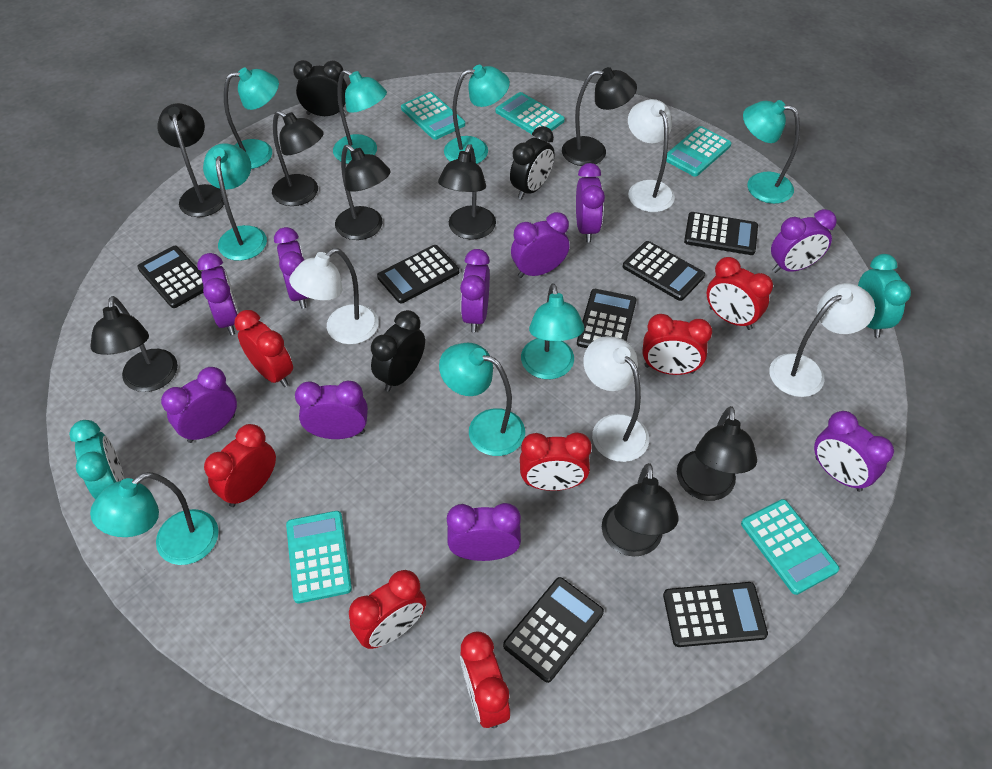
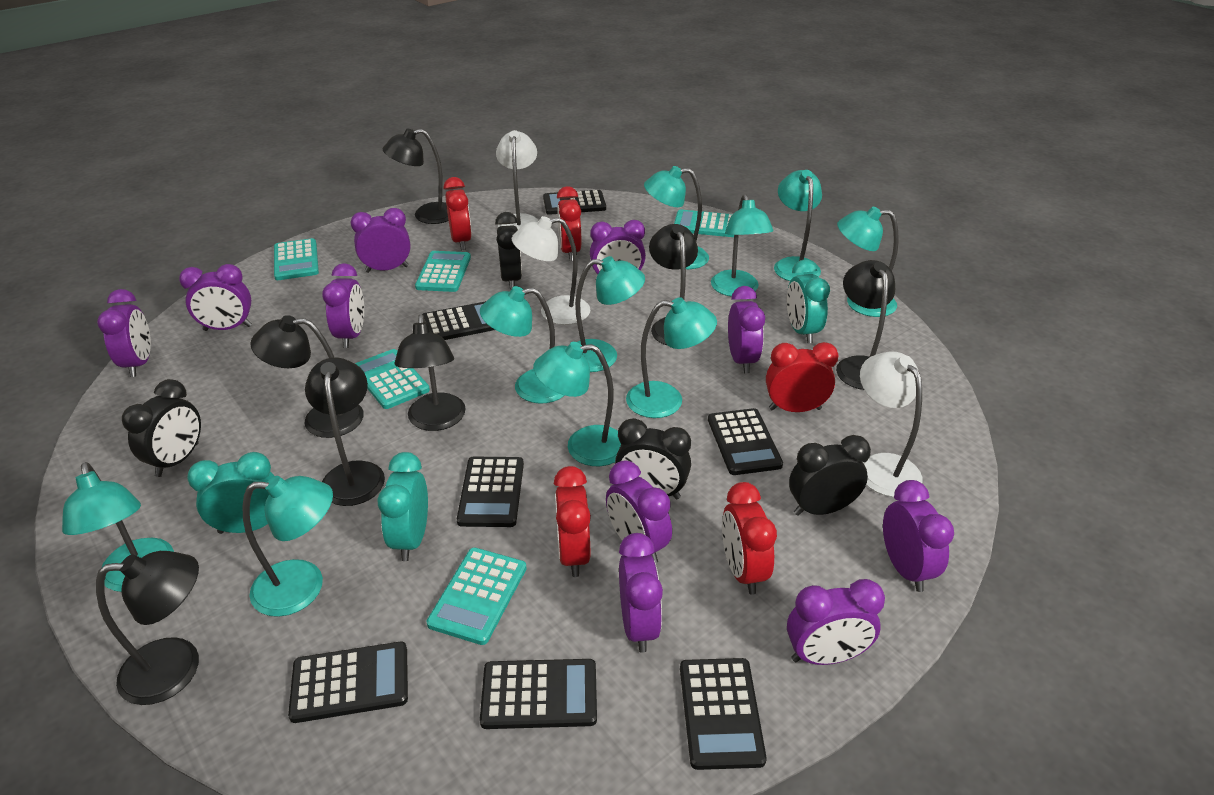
black clock: 3 -> 4
black lamp: 8 -> 7
red clock: 7 -> 5
turquoise clock: 2 -> 3
turquoise lamp: 8 -> 10
white lamp: 4 -> 3

